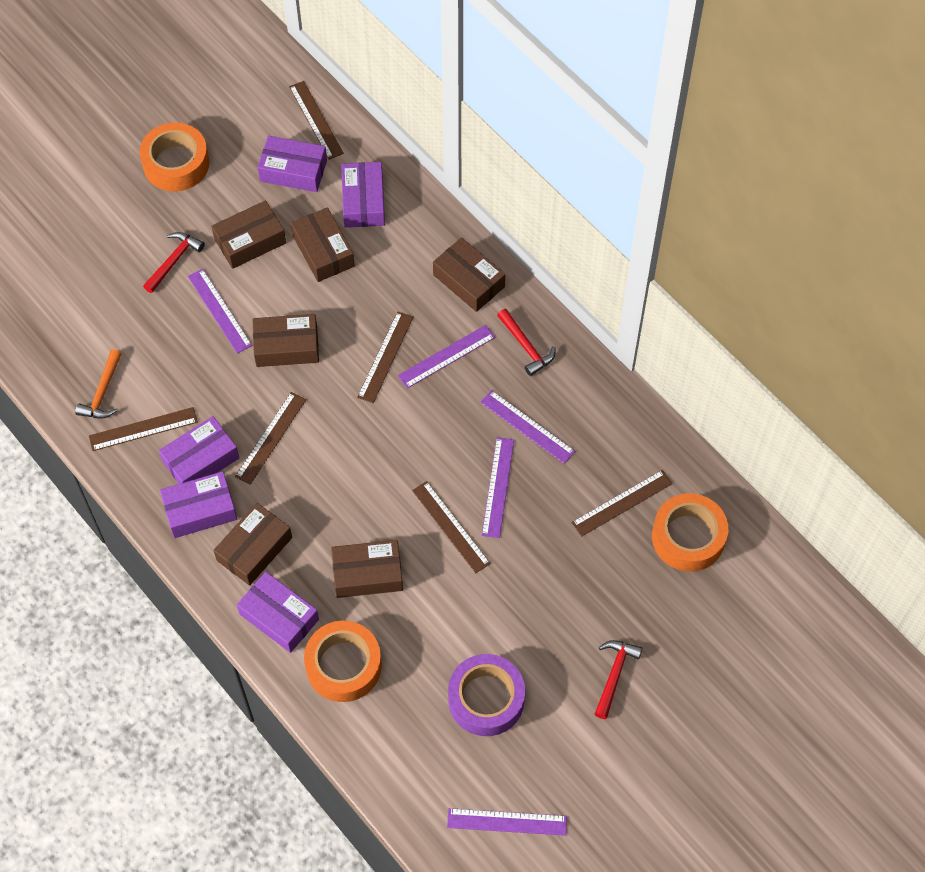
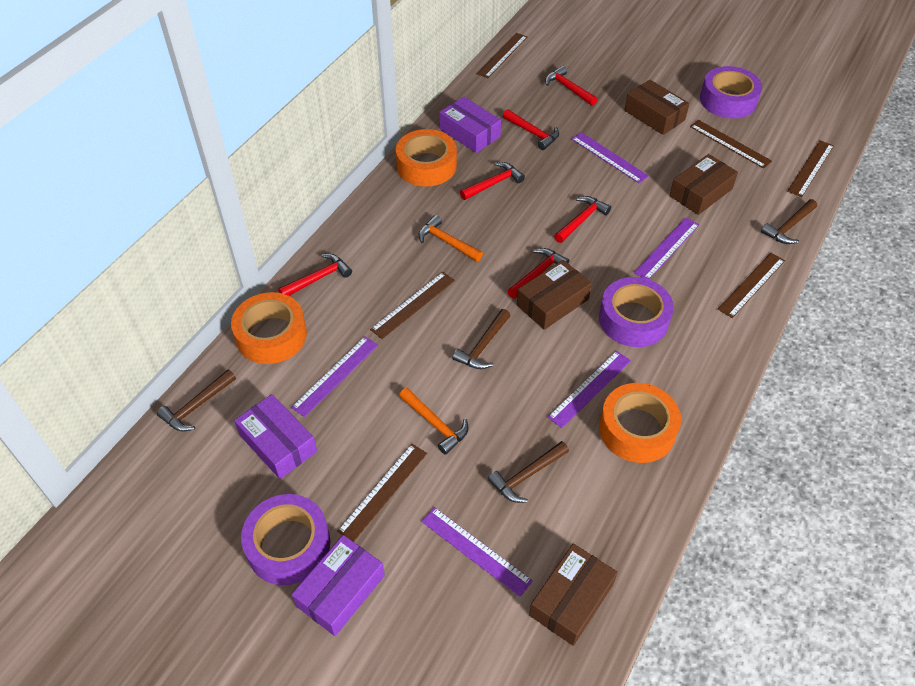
brown box: 6 -> 4
brown hammer: 0 -> 4
orange hammer: 1 -> 2
purple box: 5 -> 3
purple tape: 1 -> 3
red hammer: 3 -> 6

